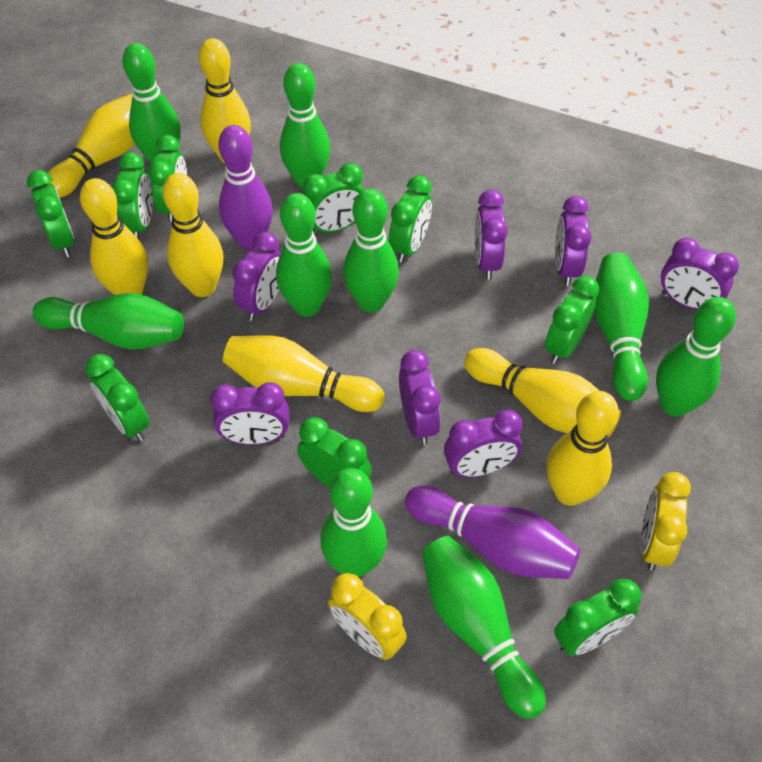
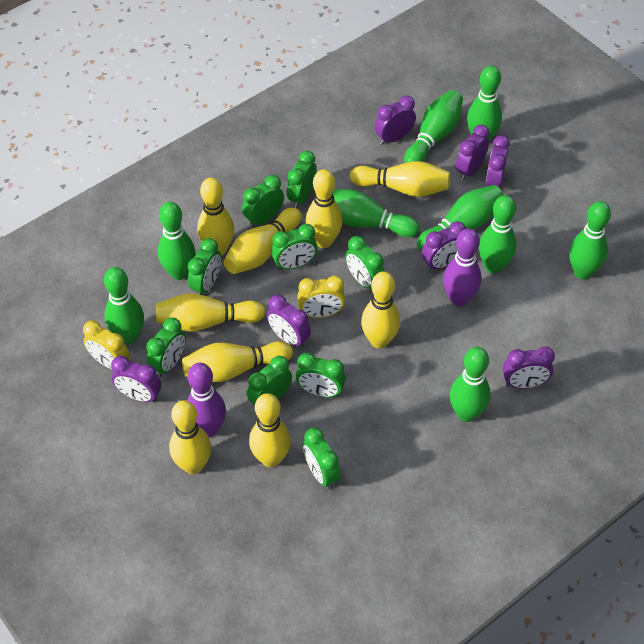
yellow bowling pin: 7 -> 9

